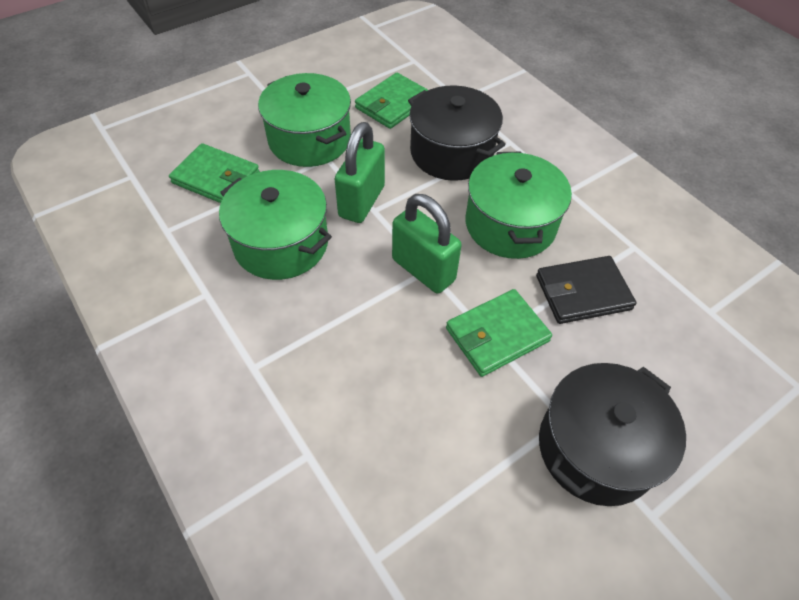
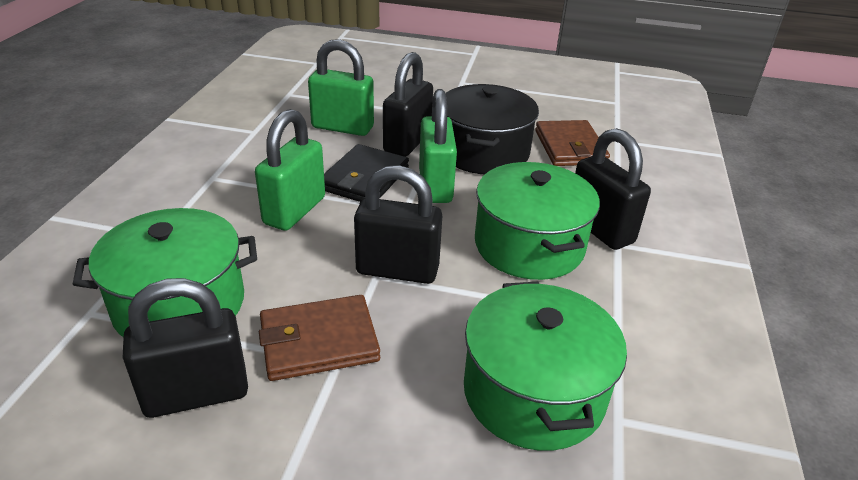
black padlock: 0 -> 4
black pot: 2 -> 1
brown wallet: 0 -> 2
green padlock: 2 -> 3
green wallet: 3 -> 0

